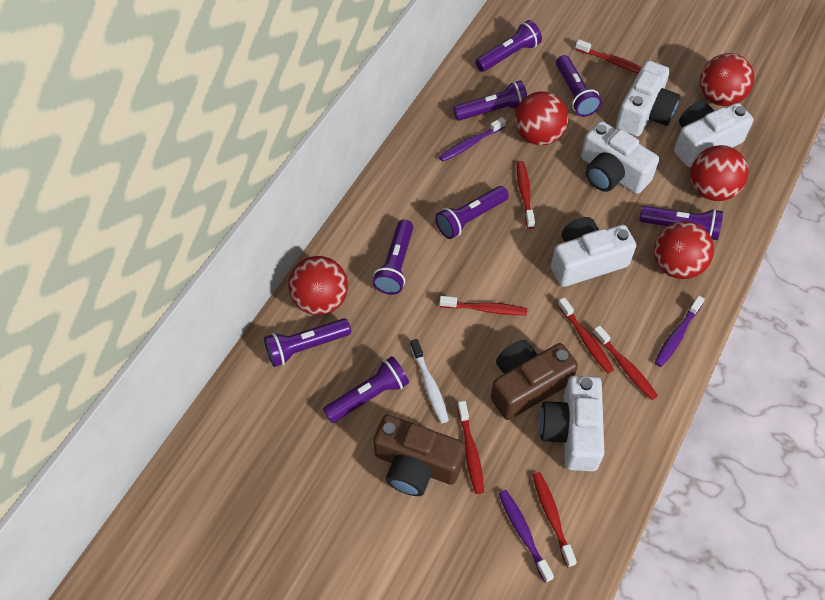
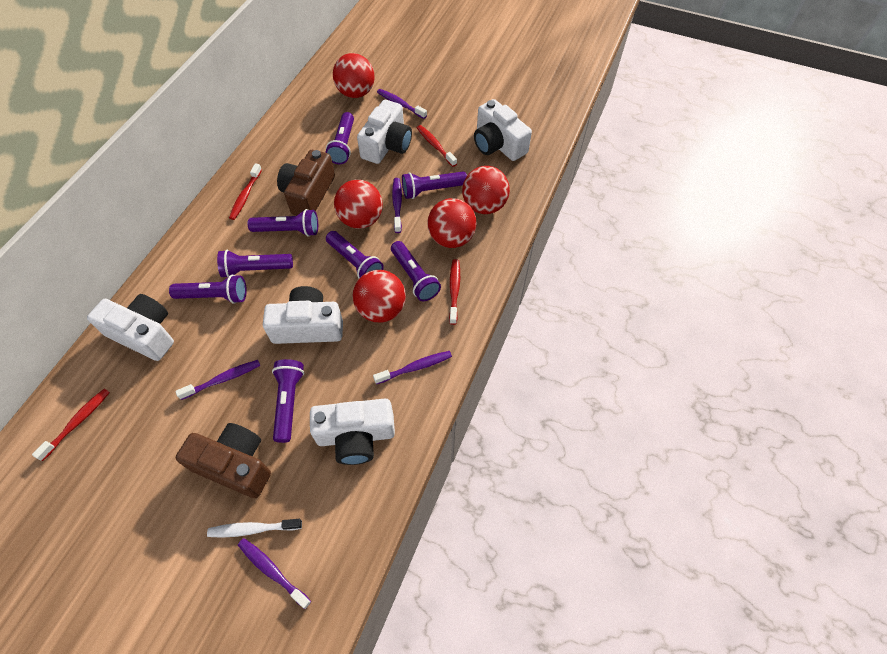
purple toothbrush: 3 -> 5
red toothbrush: 7 -> 4

